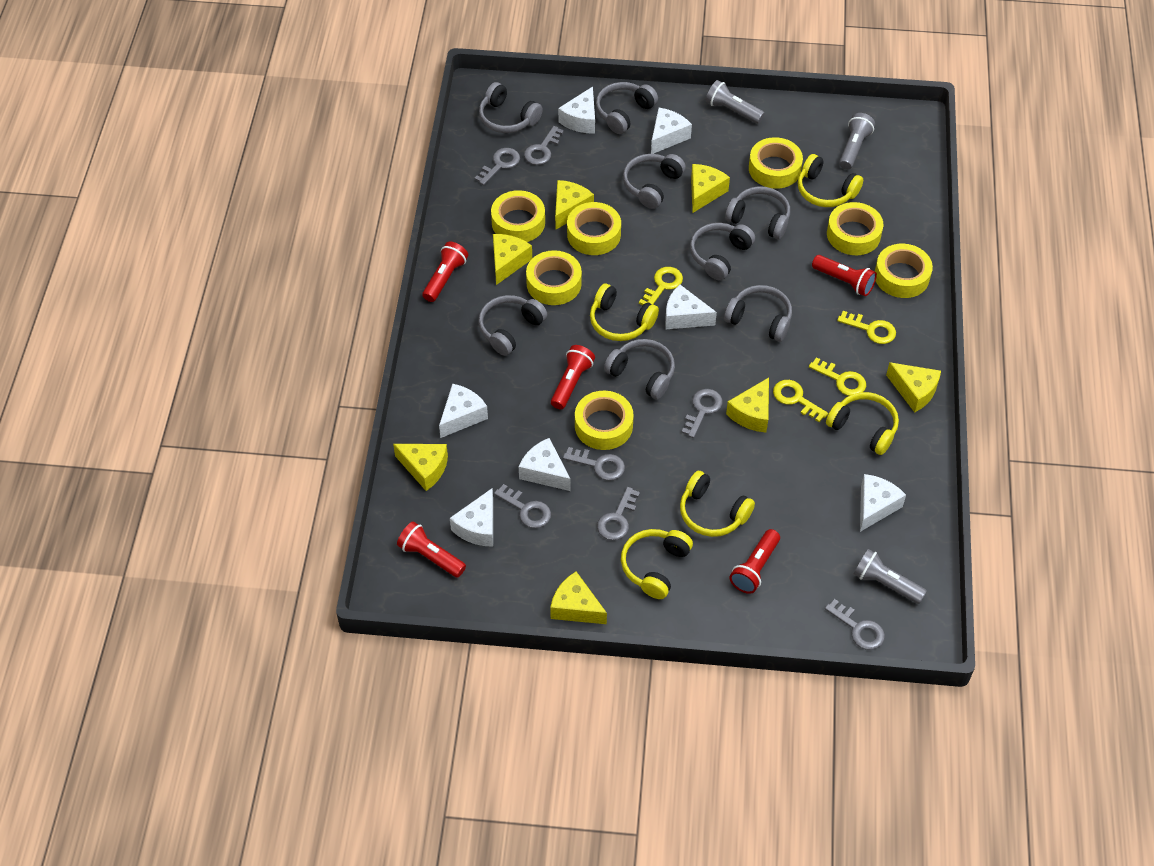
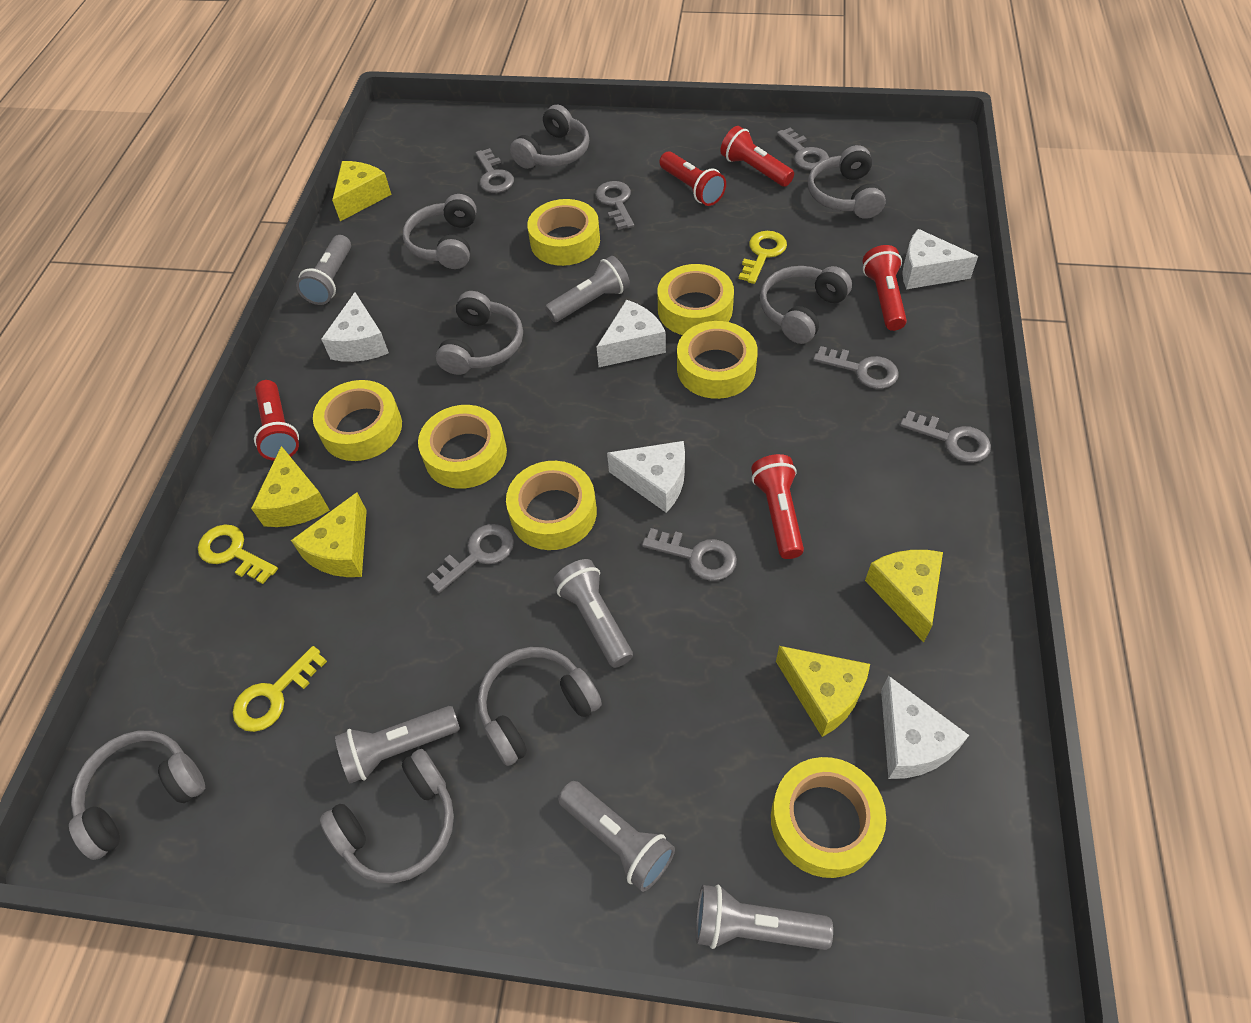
grey flashlight: 3 -> 6
white cheese: 7 -> 5
yellow cheese: 7 -> 5
yellow headphones: 5 -> 0
yellow key: 4 -> 3

